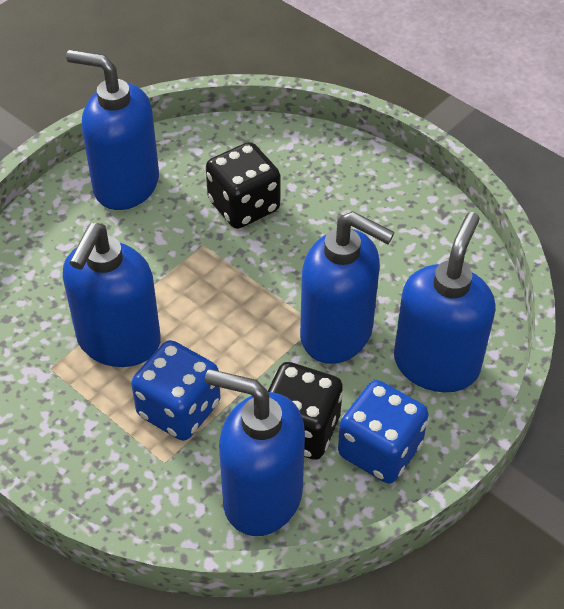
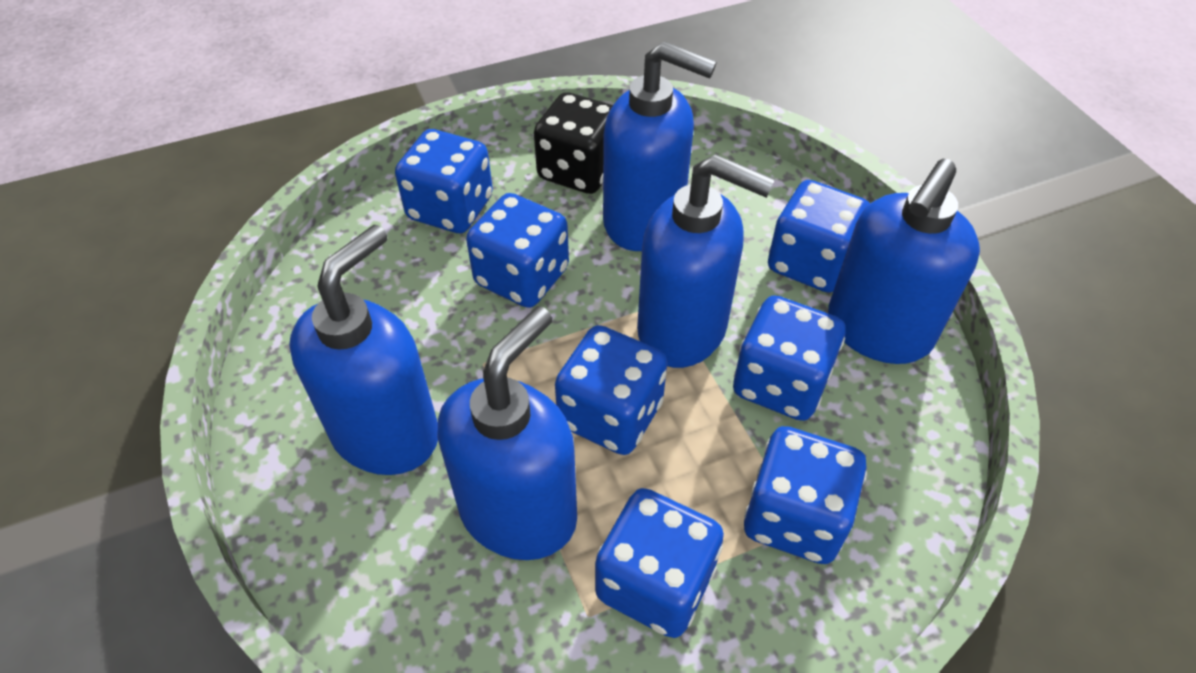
black dice: 2 -> 1
blue dice: 2 -> 7

